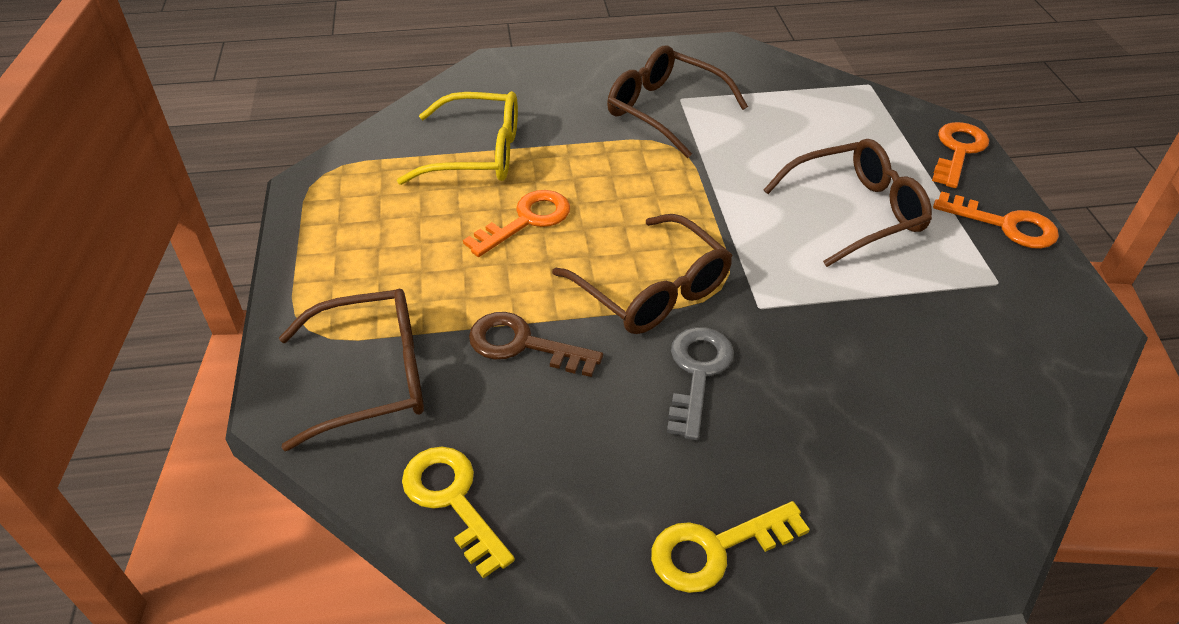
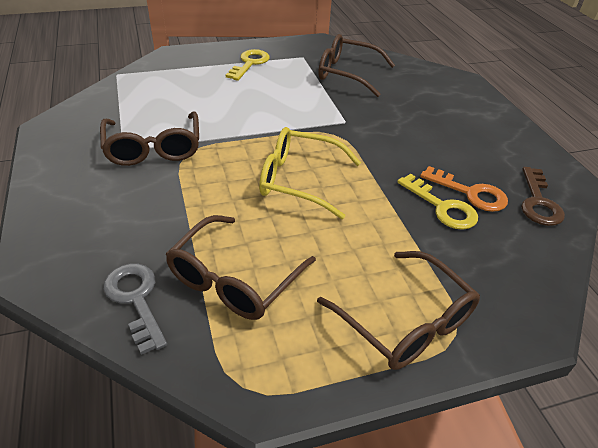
orange key: 3 -> 1

